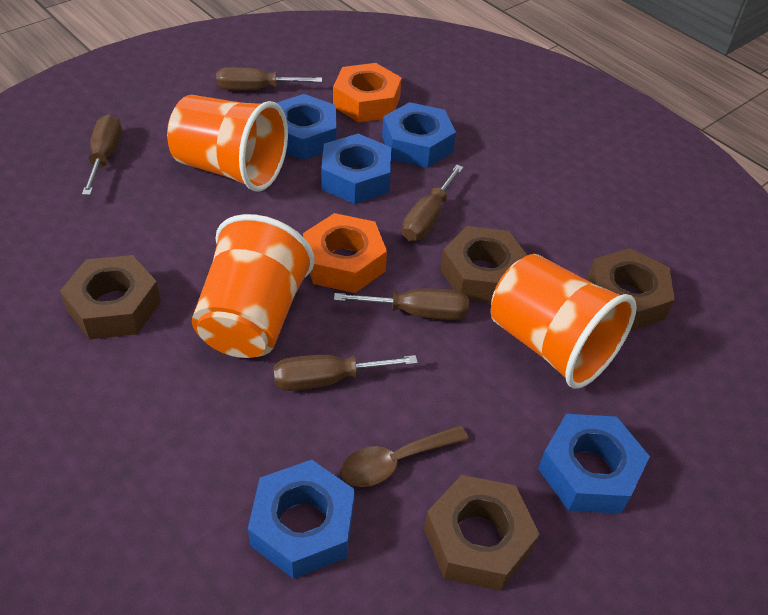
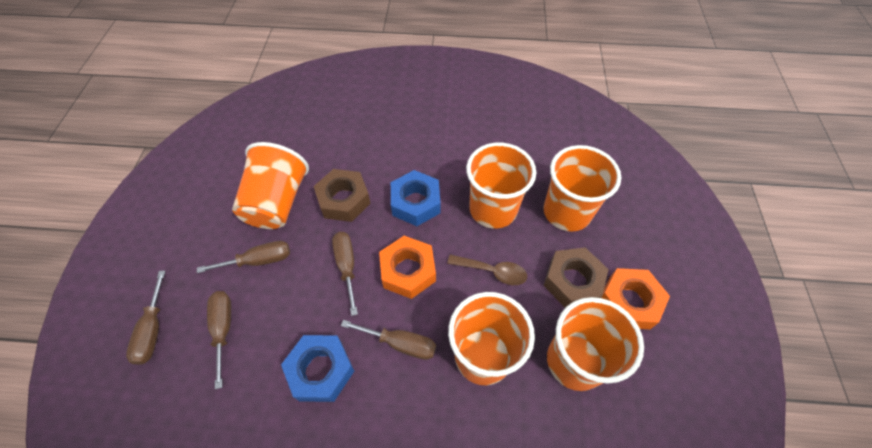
blue nut: 5 -> 2
brown nut: 4 -> 2
orange cup: 3 -> 5

